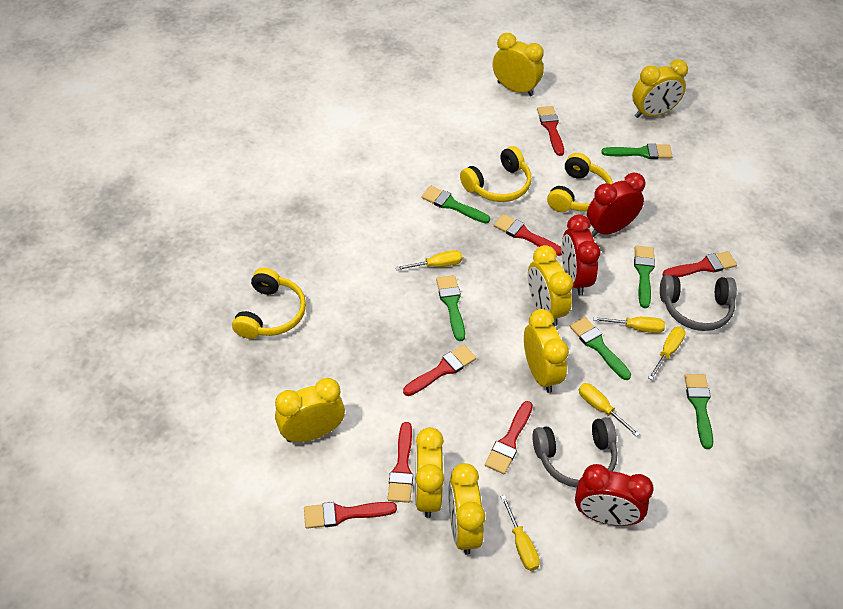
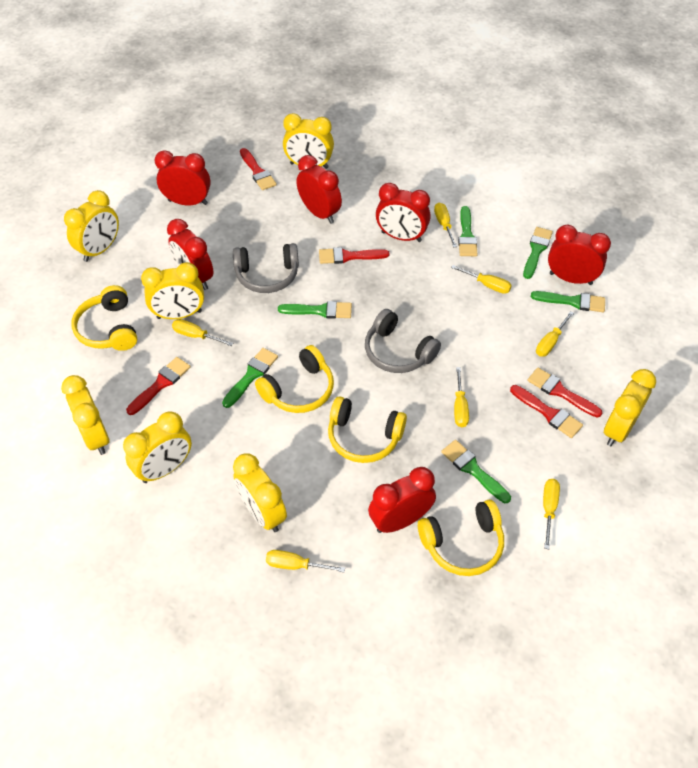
red brush: 7 -> 5
red clock: 3 -> 6
yellow headphones: 3 -> 4
yellow screwdriver: 5 -> 7

